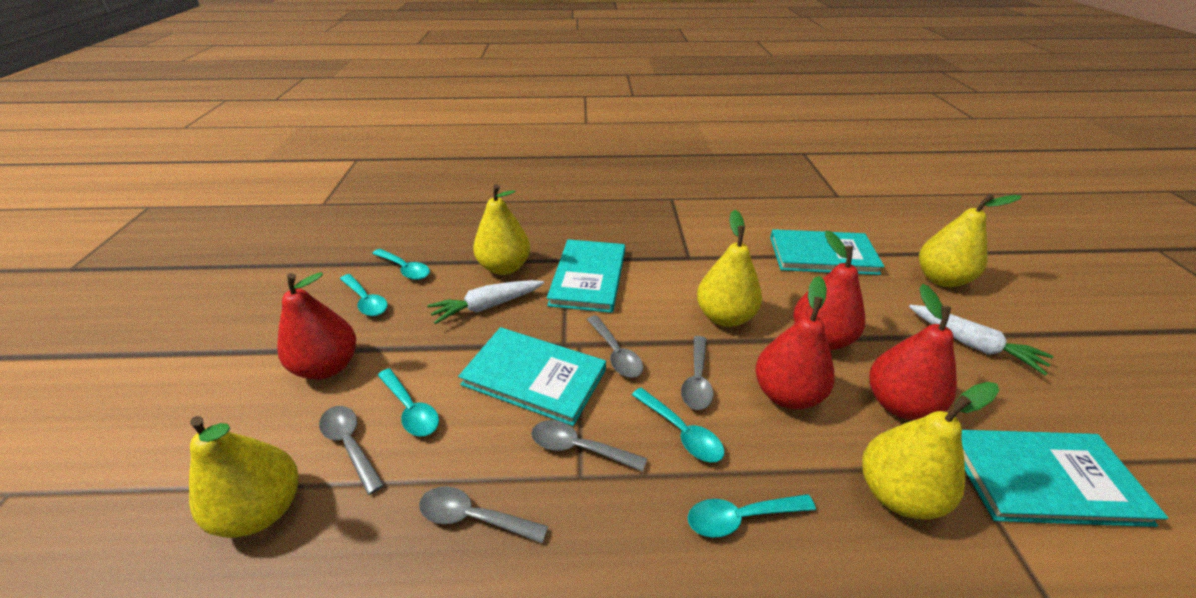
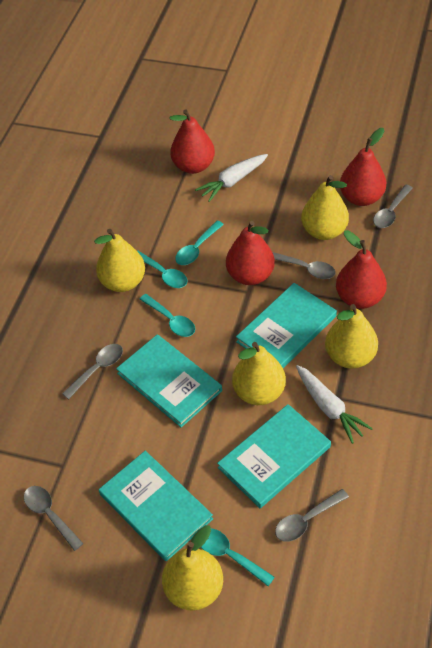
turquoise spoon: 5 -> 4

